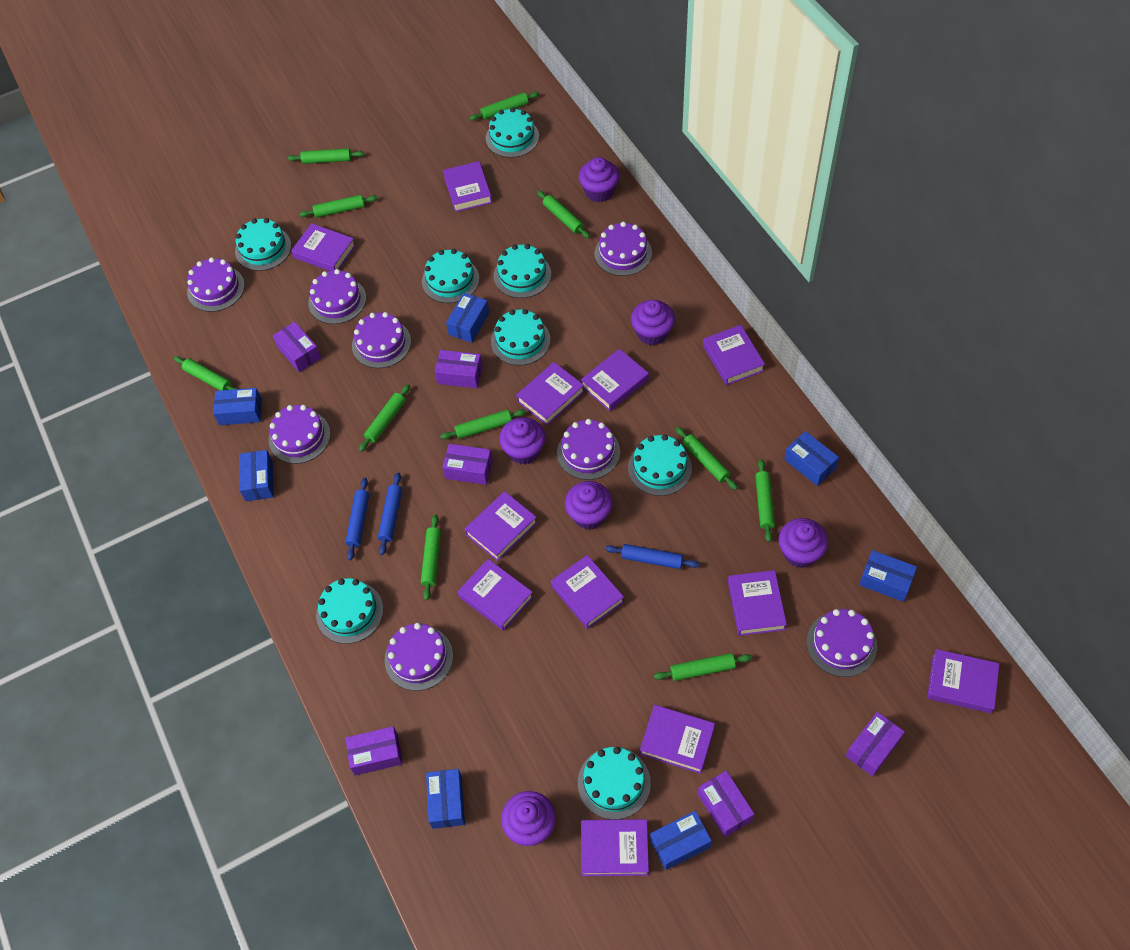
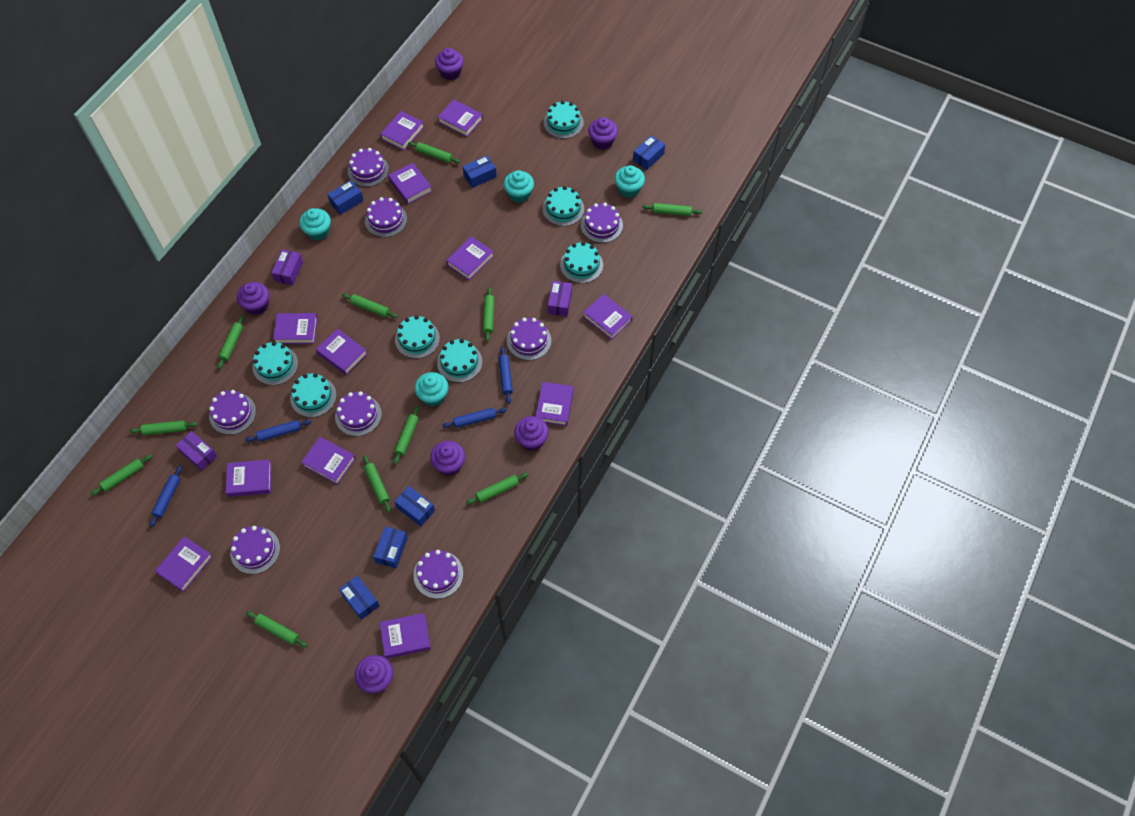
blue box: 7 -> 6
blue rolling pin: 3 -> 4
purple box: 6 -> 3
turquoise cake: 8 -> 7
turquoise cupcake: 0 -> 4

